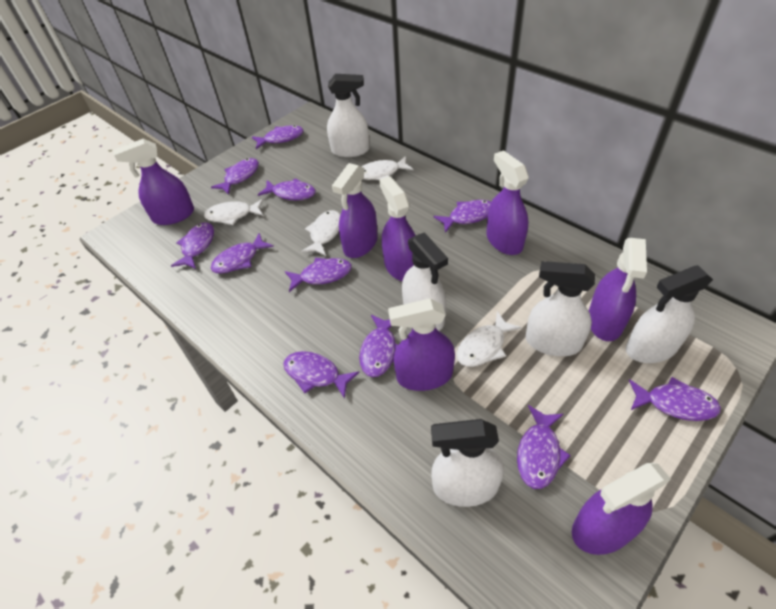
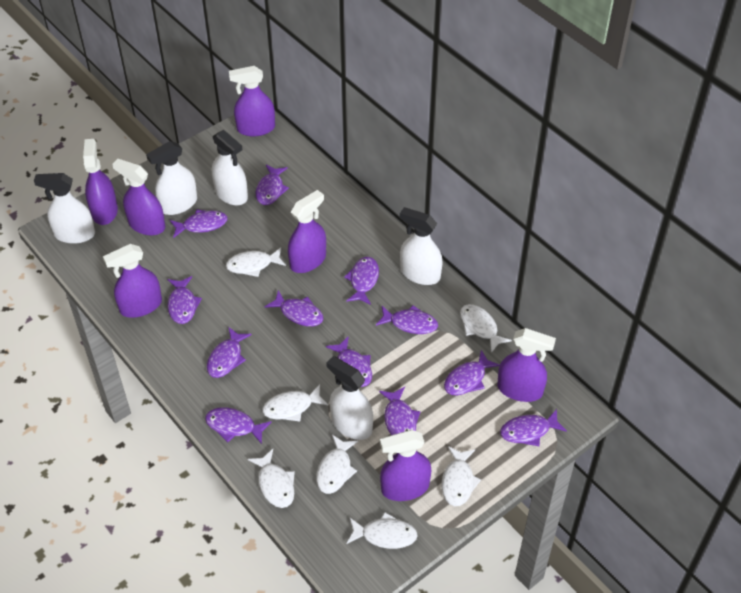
purple fish: 11 -> 12
white fish: 4 -> 7

